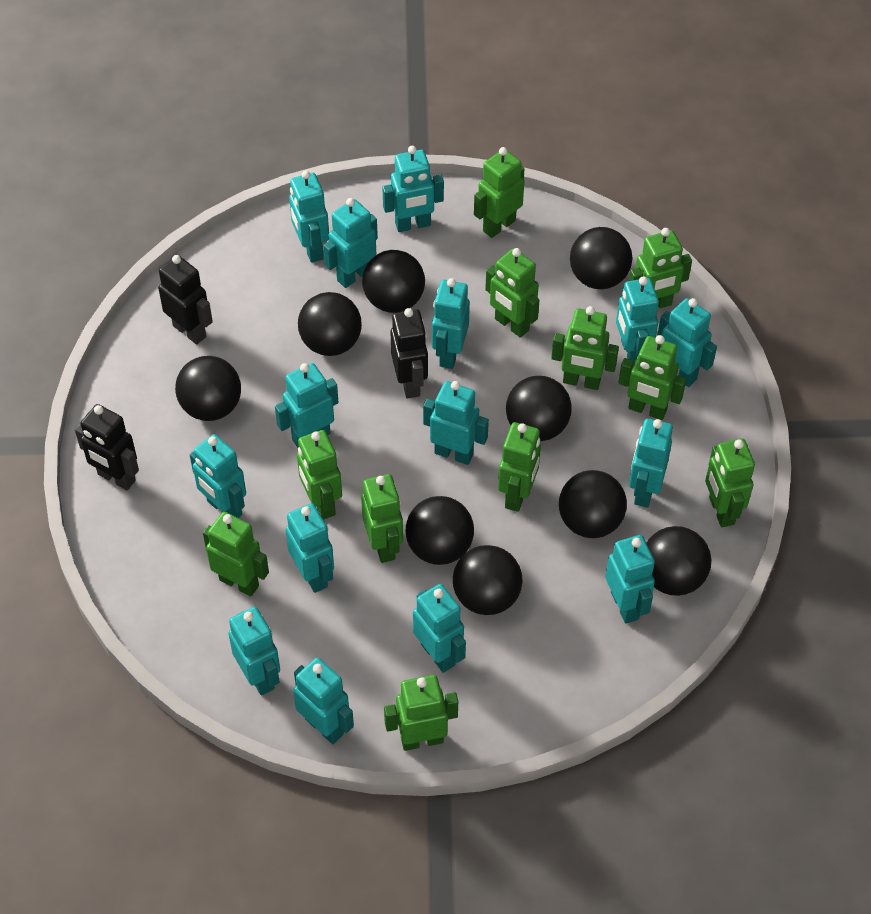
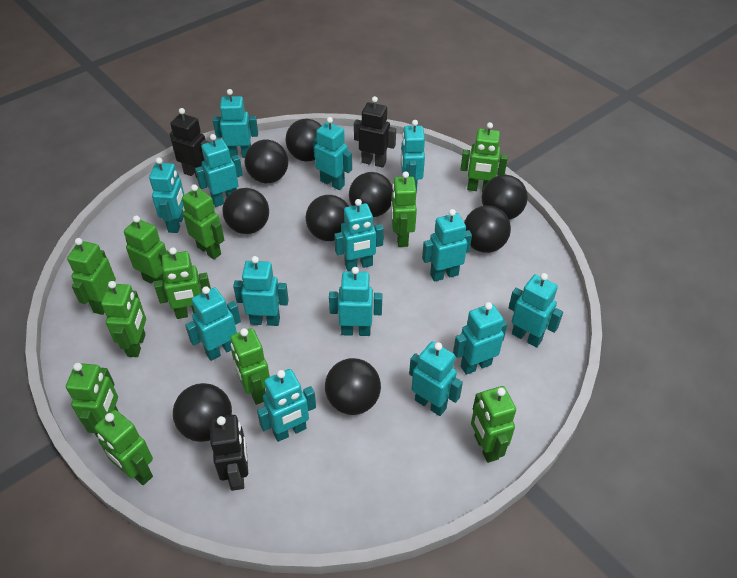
turquoise robot: 15 -> 14

